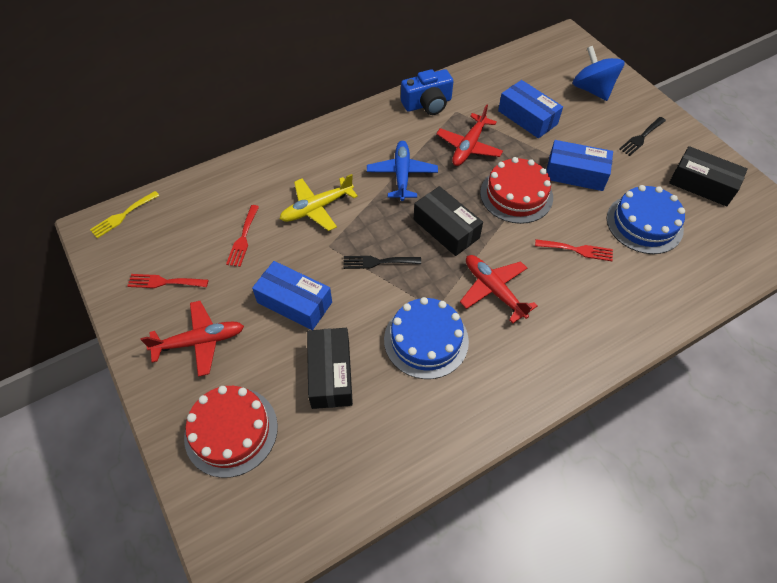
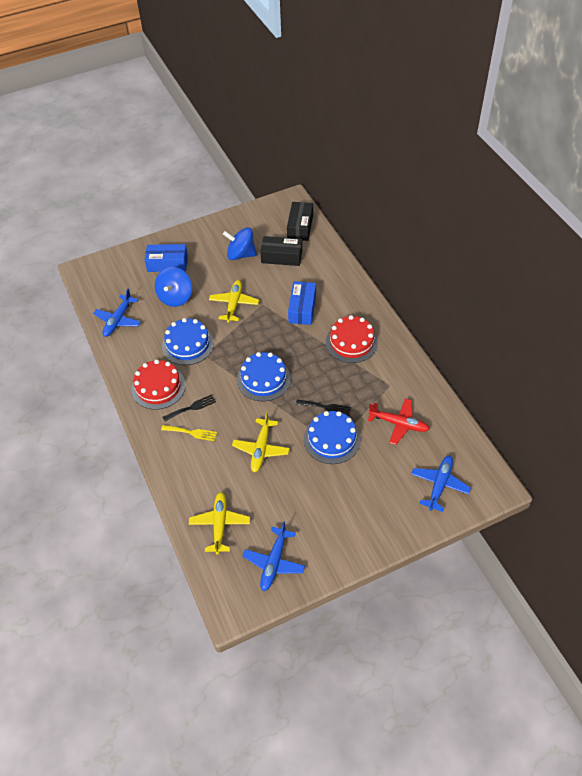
black box: 3 -> 2
blue box: 3 -> 2
blue cake: 2 -> 3
blue camera: 1 -> 0
blue plane: 1 -> 3
blue spinning top: 1 -> 2
red fork: 3 -> 0
red plane: 3 -> 1
yellow plane: 1 -> 3

